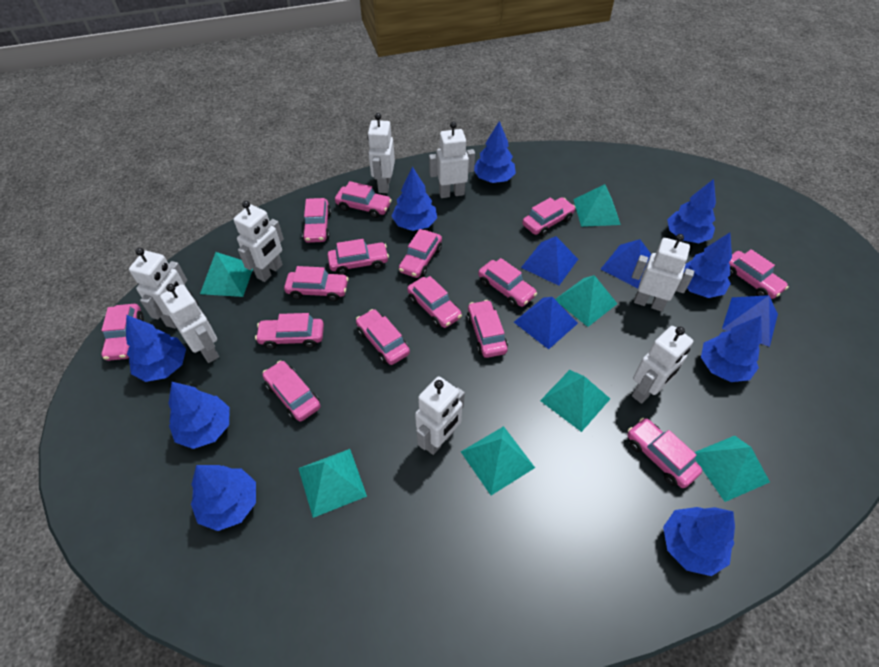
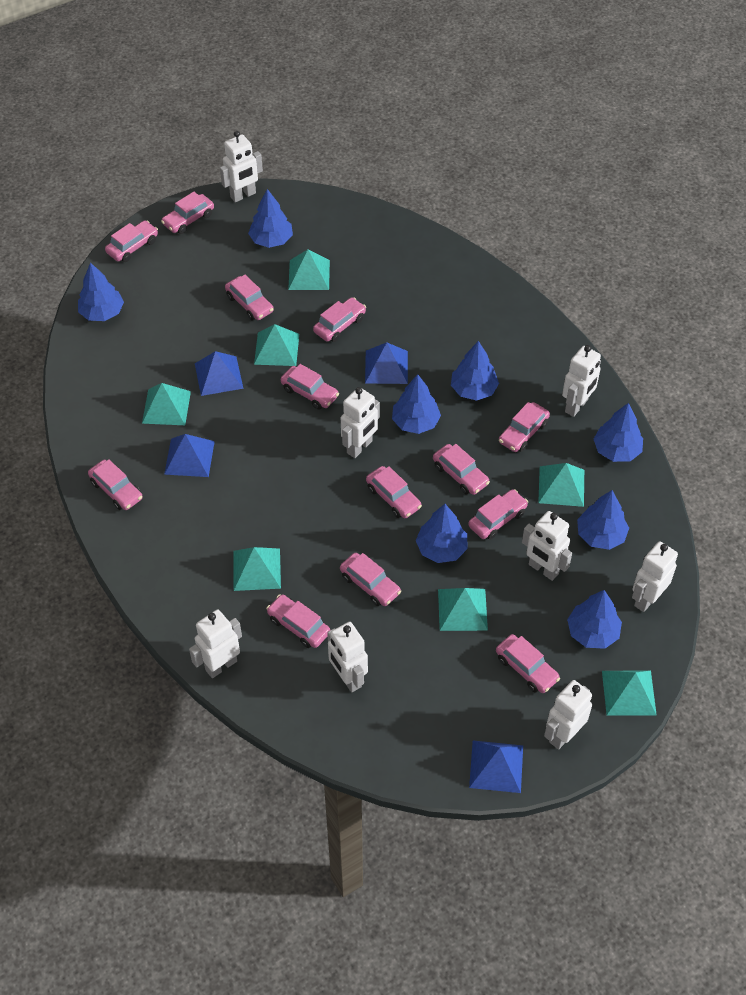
blue tree: 9 -> 8
pink car: 15 -> 13

